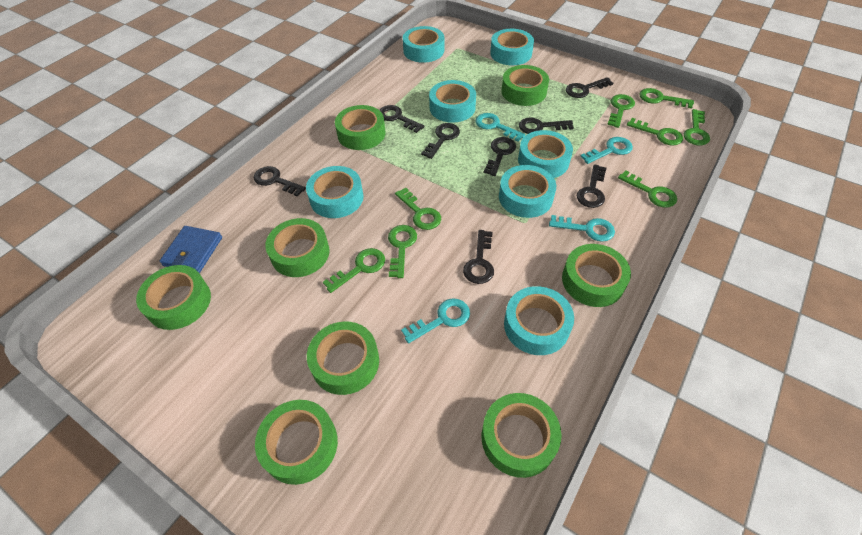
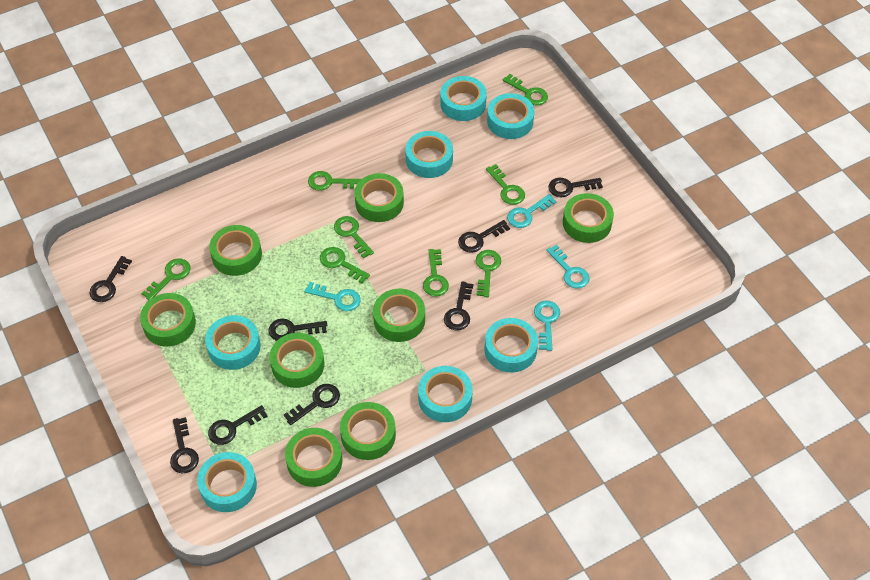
blue wallet: 1 -> 0

